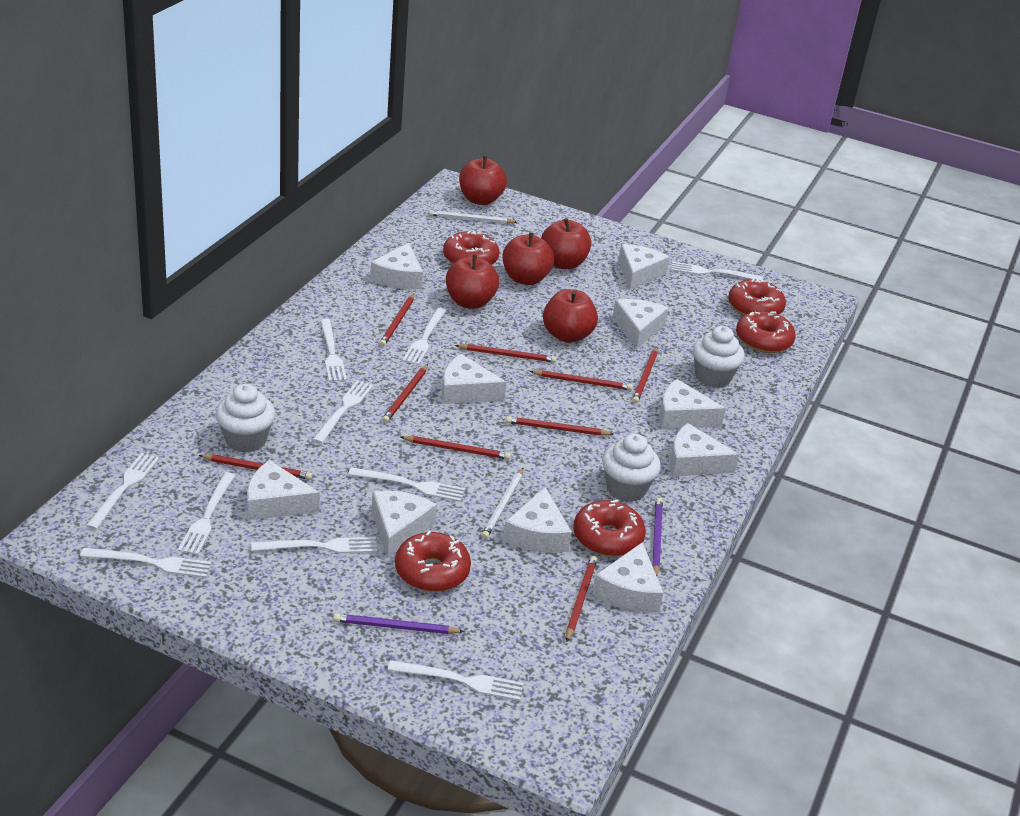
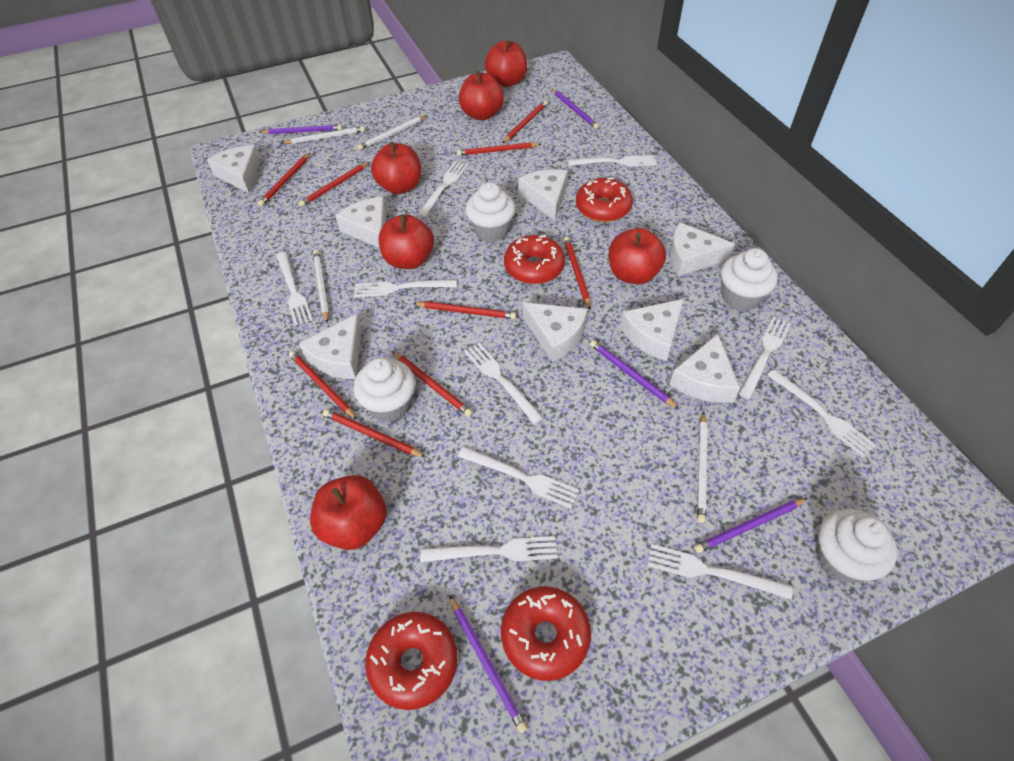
purple pencil: 2 -> 5
red apple: 5 -> 6
red donut: 5 -> 4
white cheese: 10 -> 8
white cupcake: 3 -> 4
white pencil: 2 -> 4

